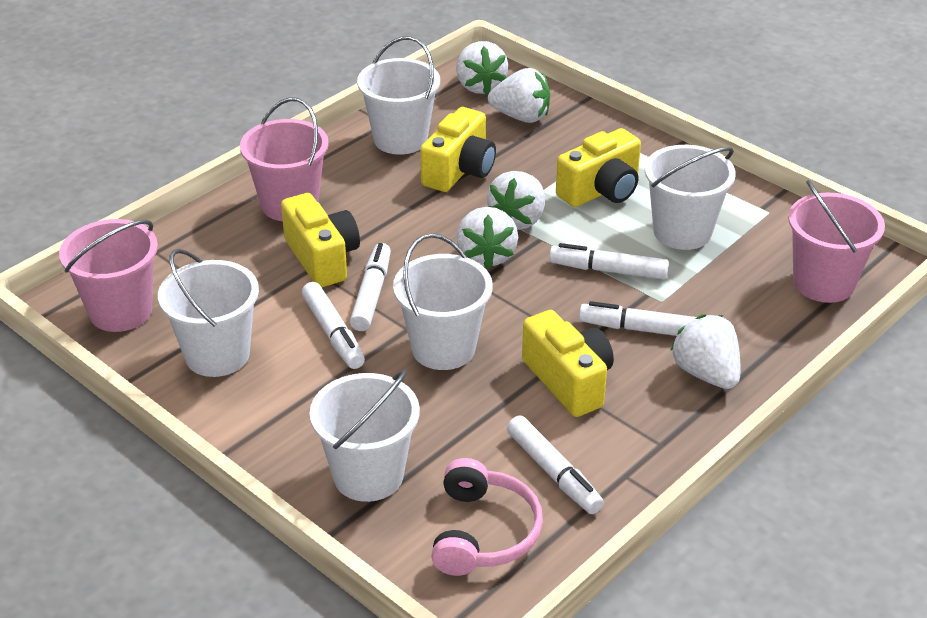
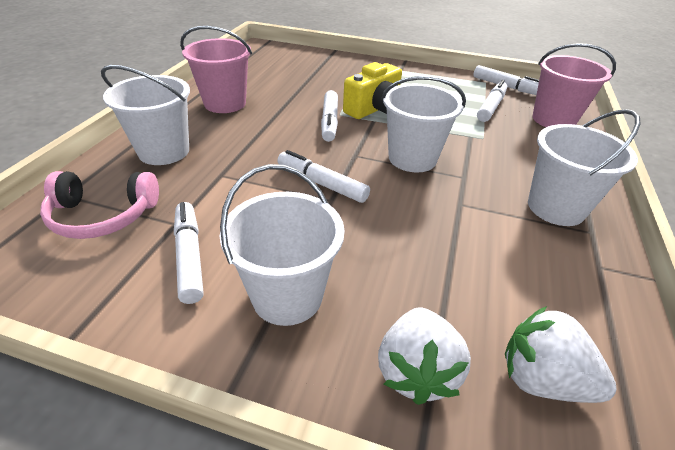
pink bucket: 3 -> 2
white bucket: 5 -> 4
white strawberry: 5 -> 2
yellow camera: 4 -> 1

